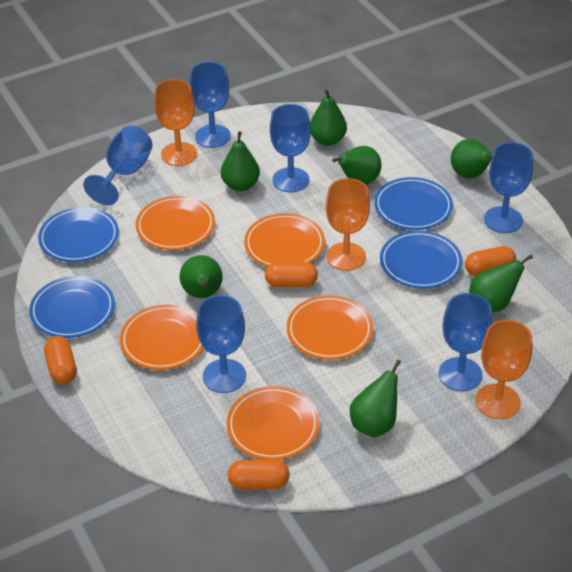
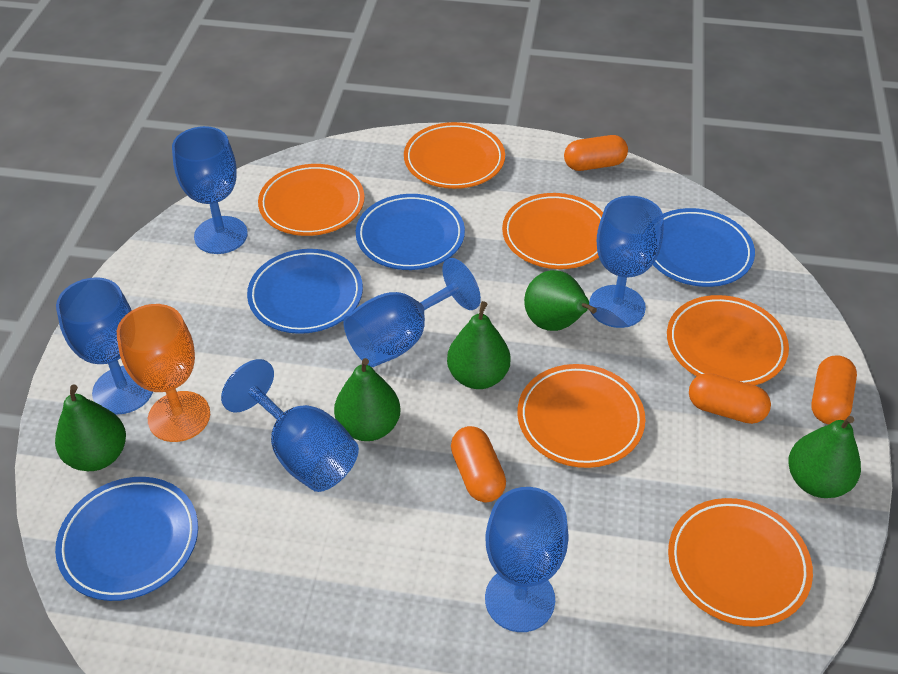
green pear: 7 -> 5
orange goblet: 3 -> 1
orange plate: 5 -> 6

